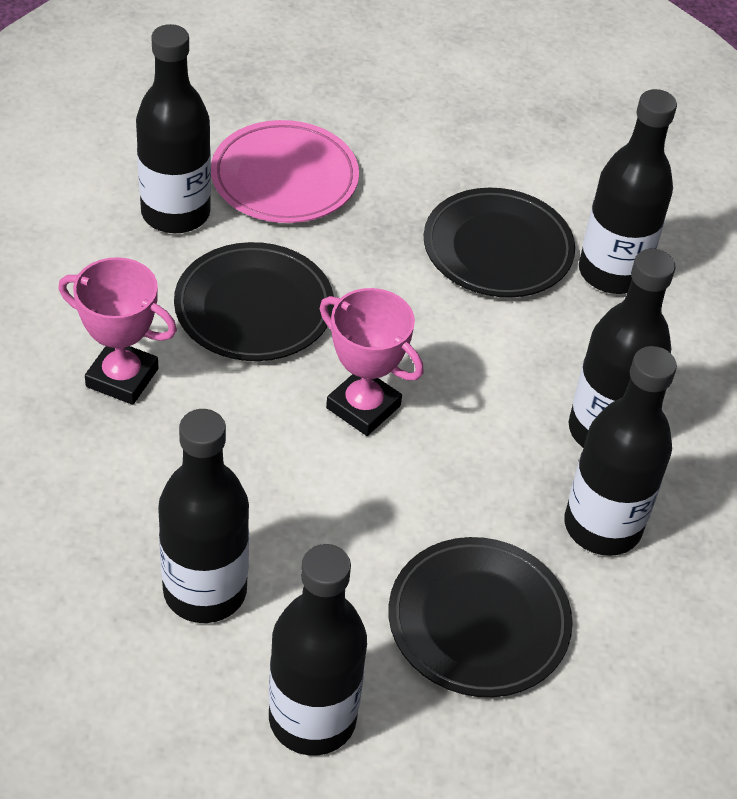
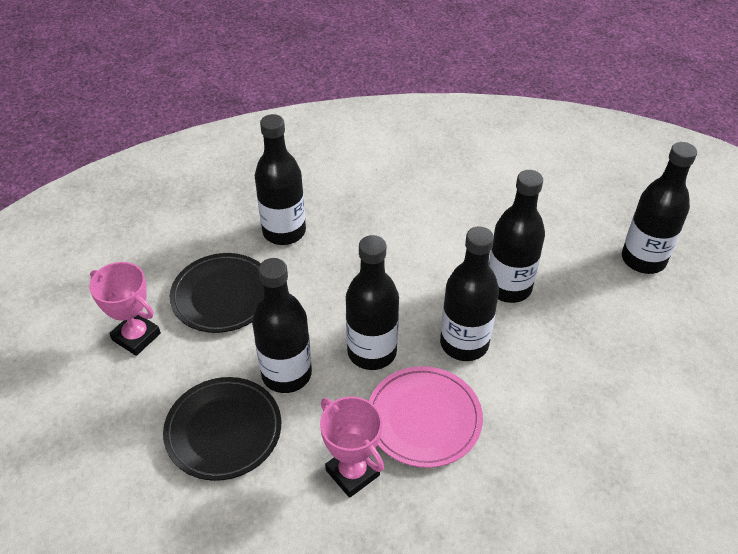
black plate: 3 -> 2

